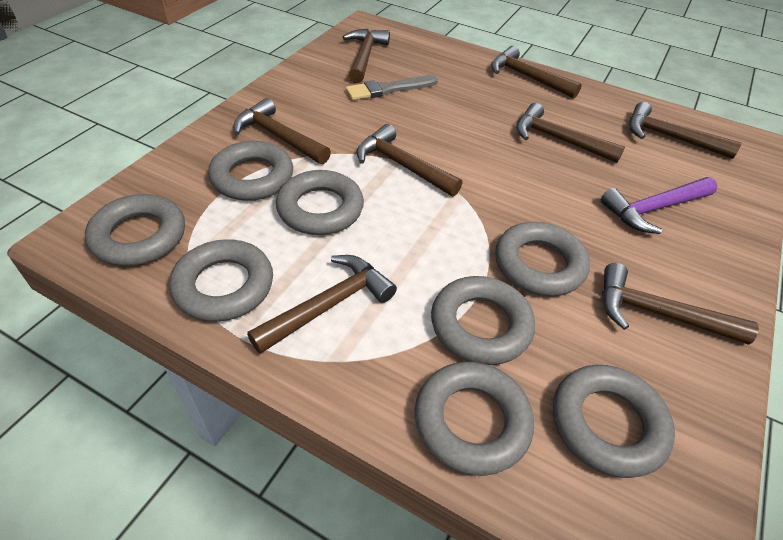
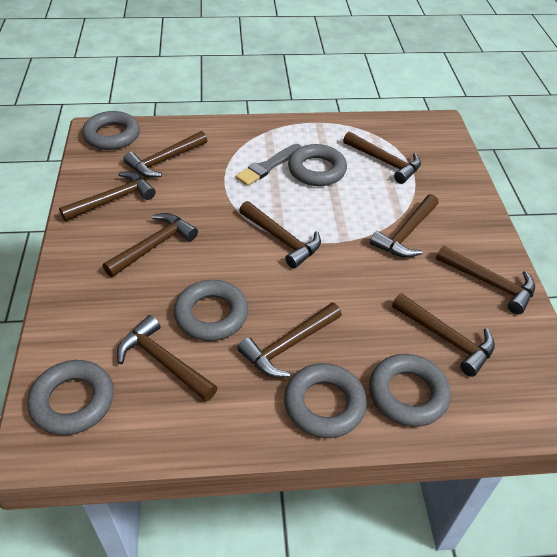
brown hammer: 8 -> 10
grey ring: 8 -> 6
purple hammer: 1 -> 0

